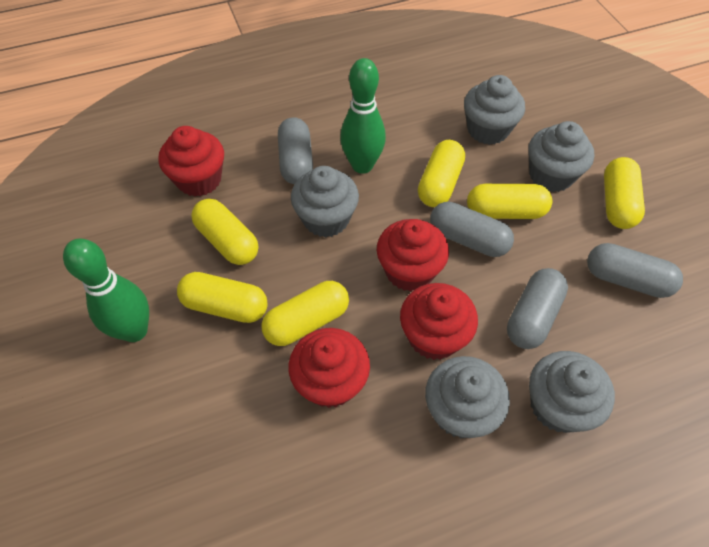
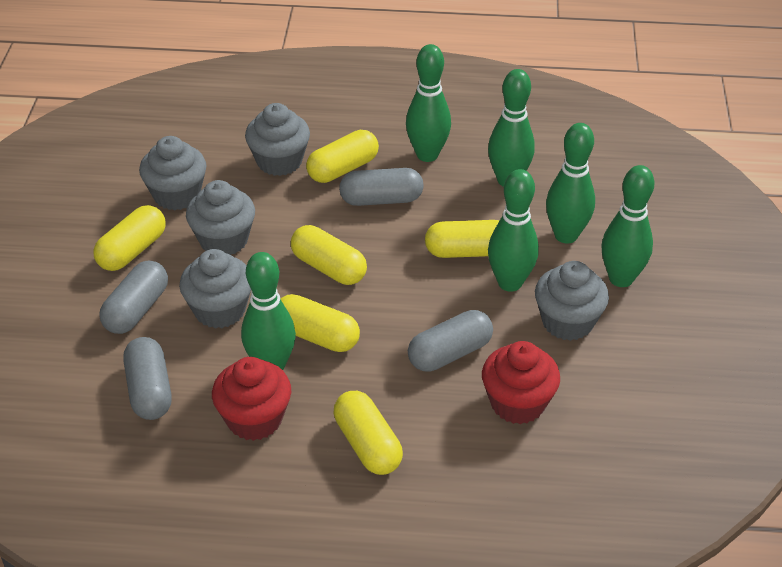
green bowling pin: 2 -> 6
red cupcake: 4 -> 2

